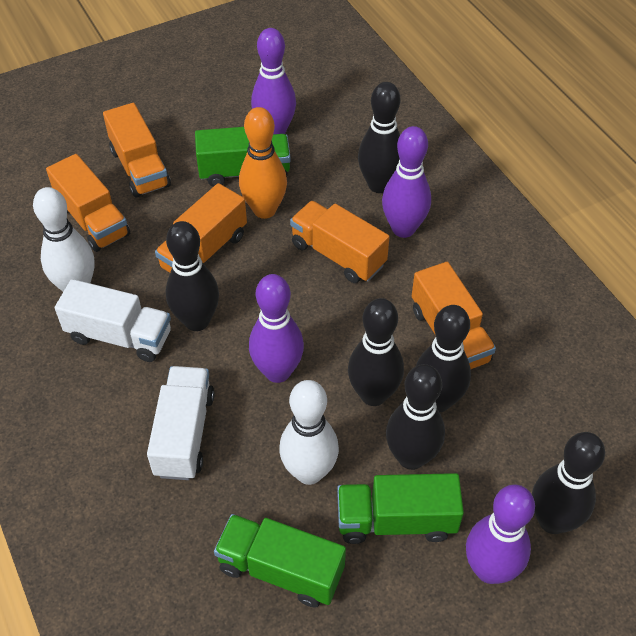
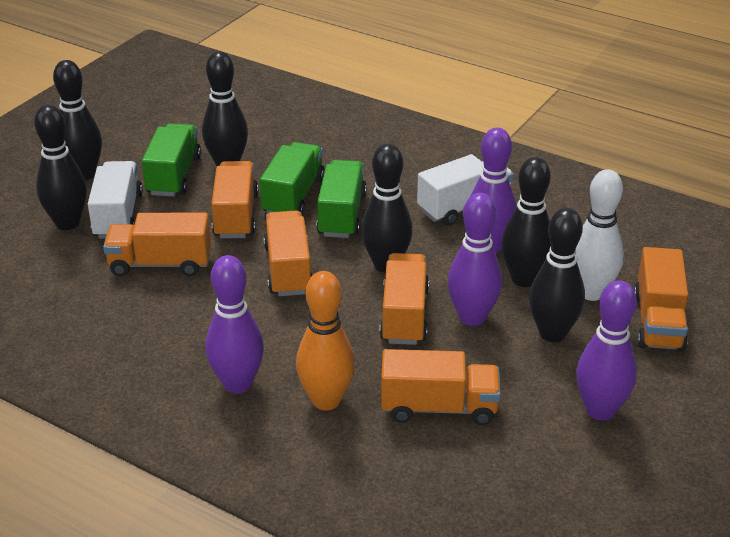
orange truck: 5 -> 6
white bowling pin: 2 -> 1

